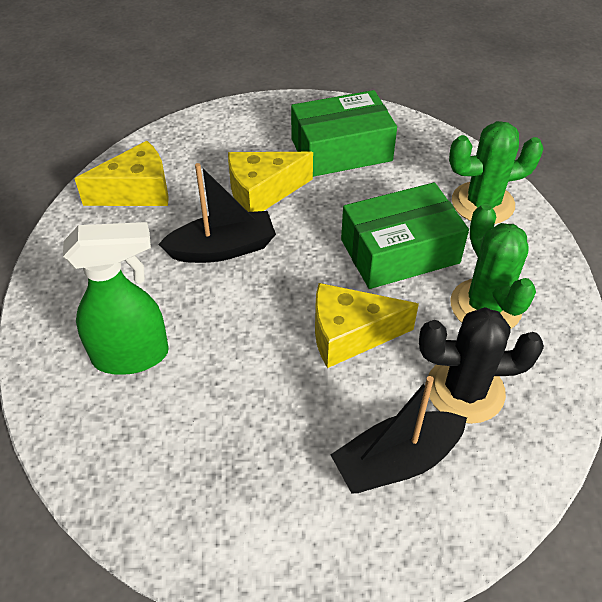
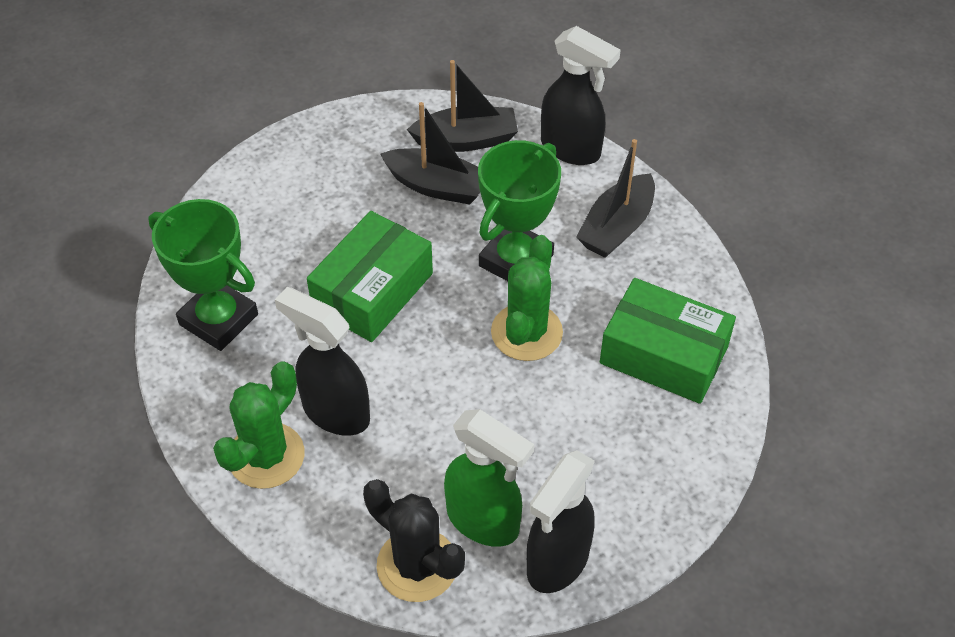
black boat: 2 -> 3
black spray bottle: 0 -> 3
green trophy: 0 -> 2
yellow cheese: 3 -> 0

